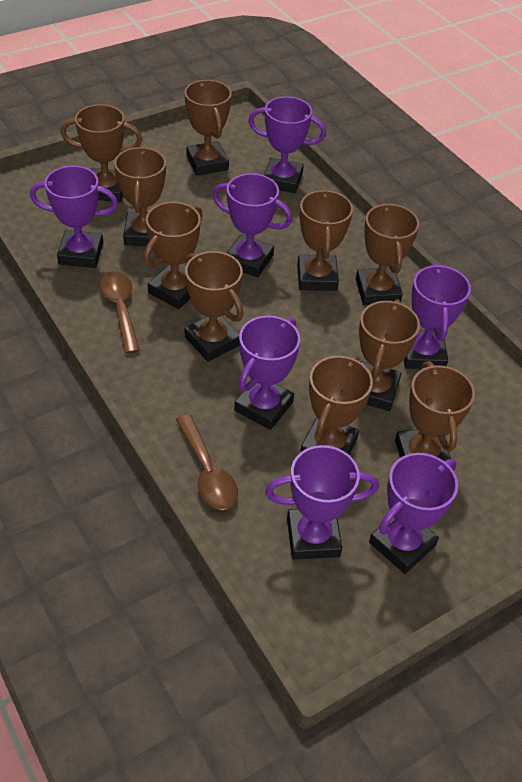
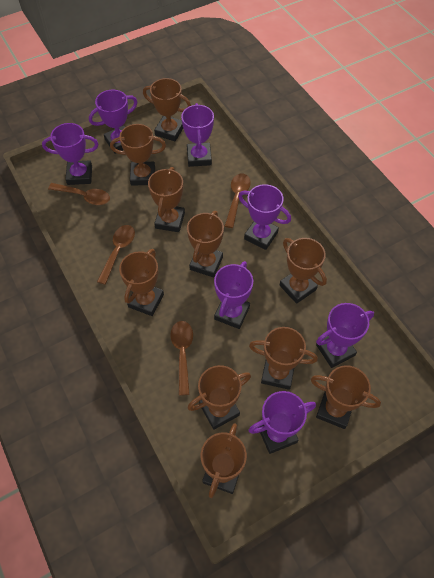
brown spoon: 2 -> 4

